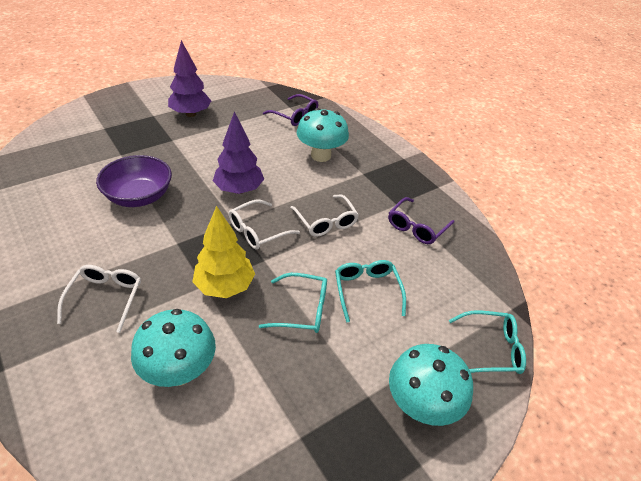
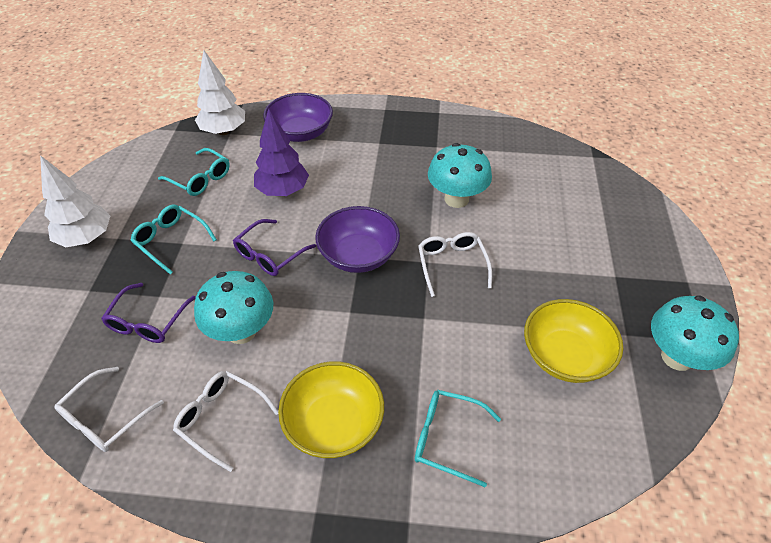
purple bowl: 1 -> 2
purple tree: 2 -> 1
white tree: 0 -> 2
yellow bowl: 0 -> 2
yellow tree: 1 -> 0

